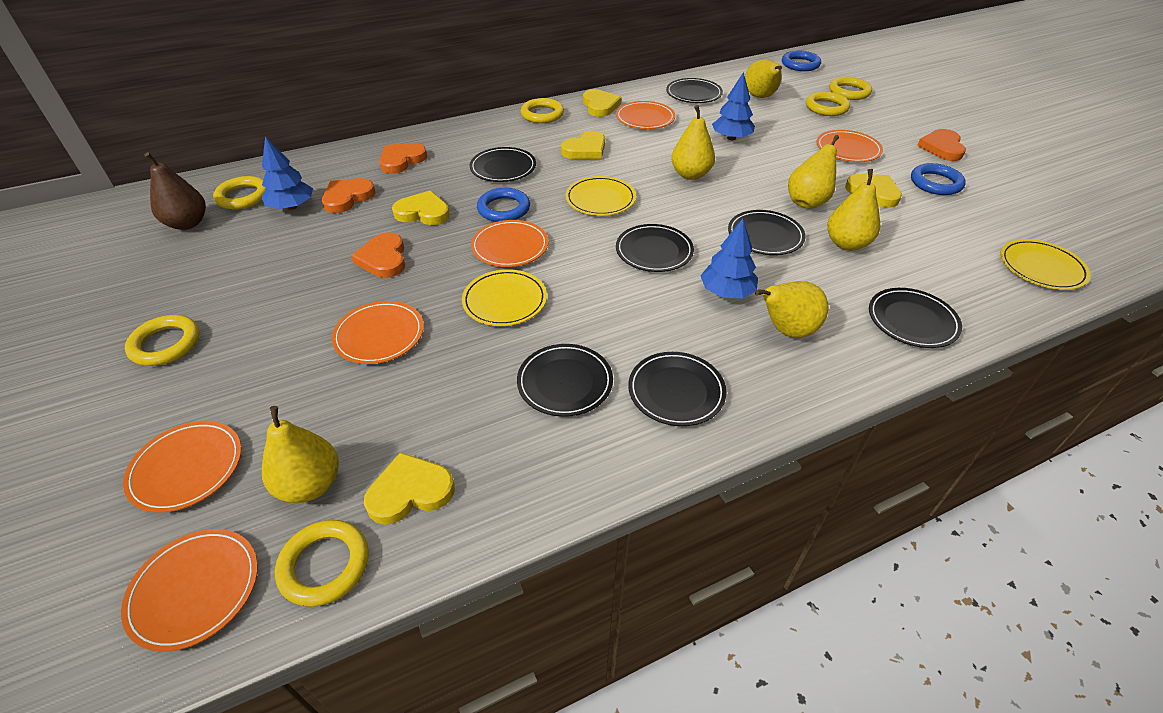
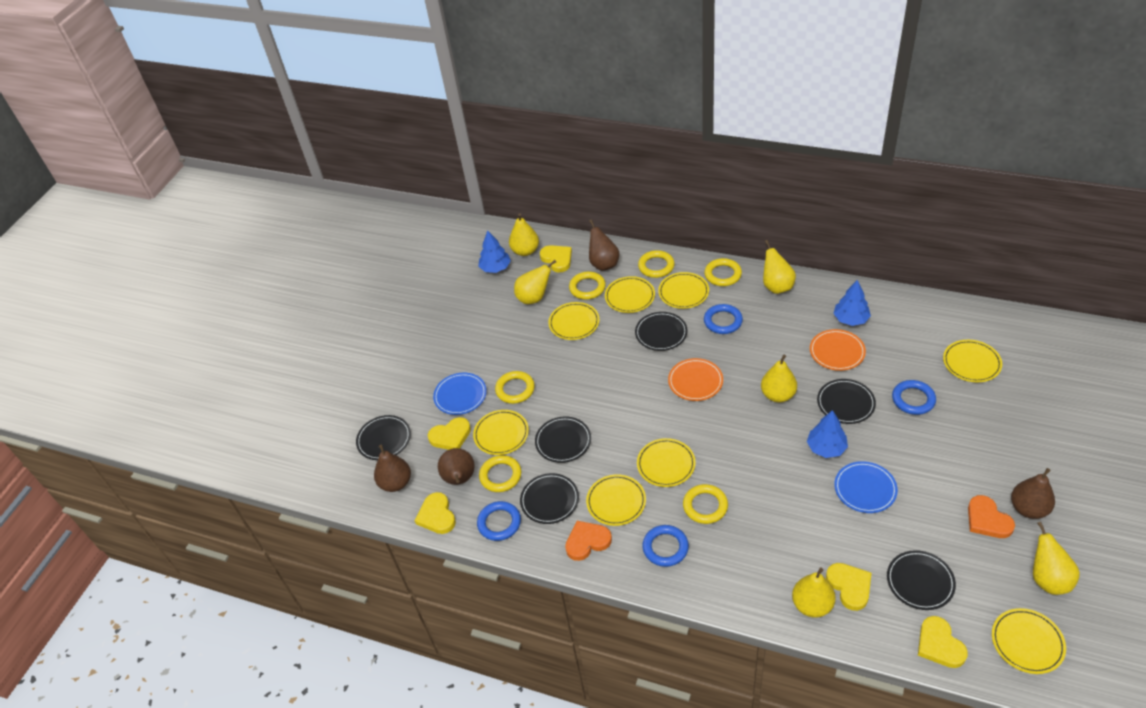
black plate: 7 -> 6
blue plate: 0 -> 2
blue ring: 3 -> 4
brown pear: 1 -> 4
orange heart: 4 -> 2
orange plate: 6 -> 2
yellow plate: 3 -> 8

